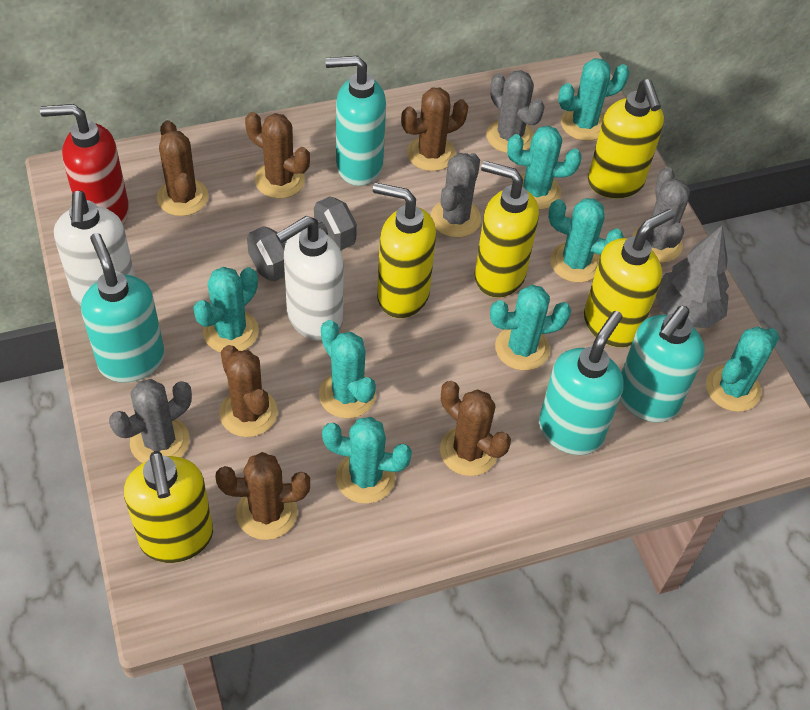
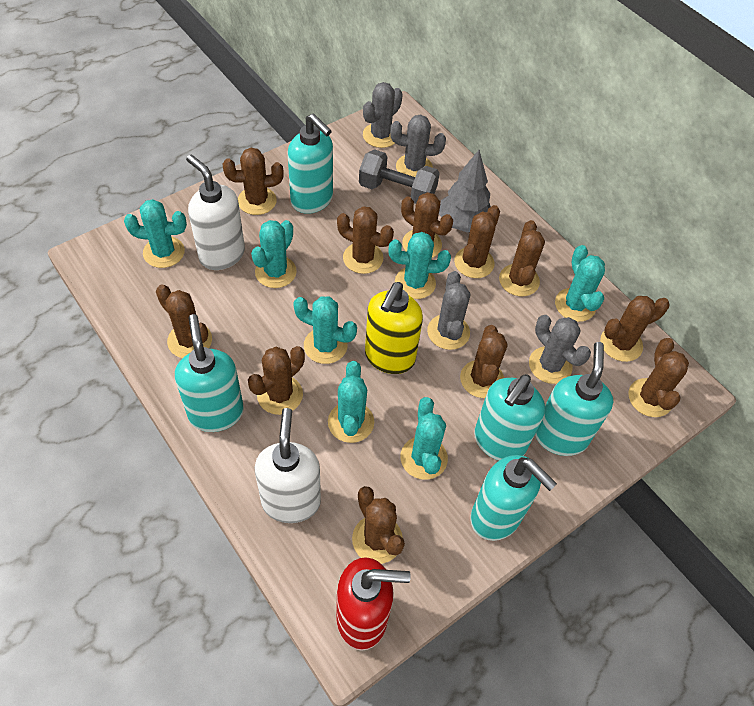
brown cactus: 6 -> 11
turquoise cactus: 8 -> 7
turquoise soap dispenser: 4 -> 5
yellow soap dispenser: 5 -> 1

